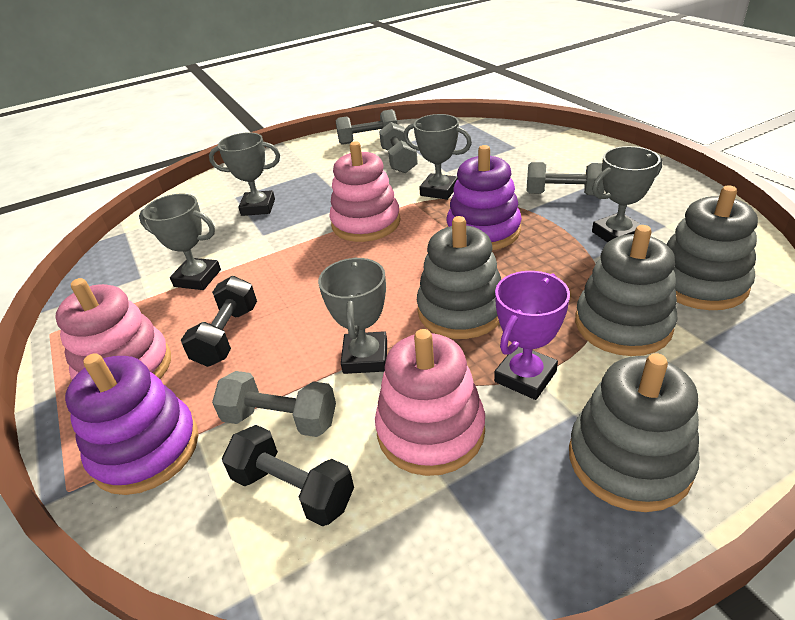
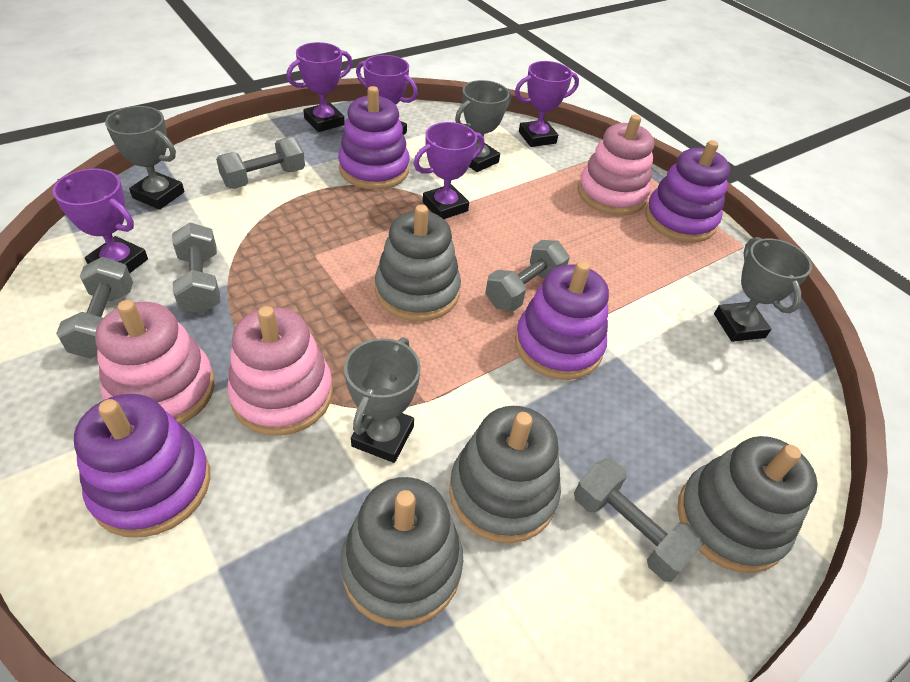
black dumbbell: 2 -> 0
grey dumbbell: 4 -> 5
grey trophy: 5 -> 4
purple stacking toy: 2 -> 4
purple trophy: 1 -> 5

